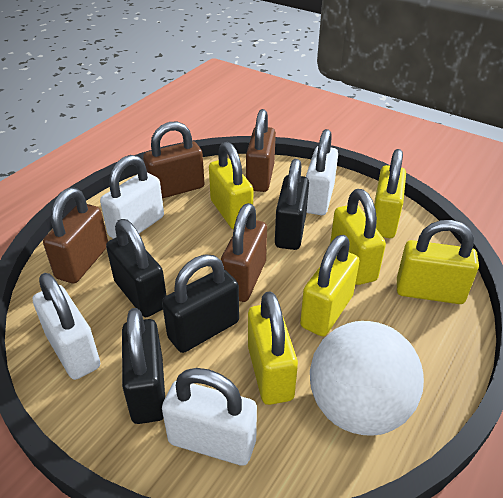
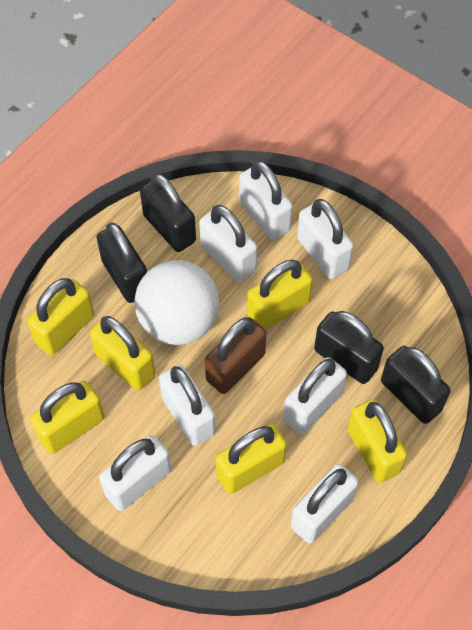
brown padlock: 4 -> 1
white padlock: 4 -> 7

